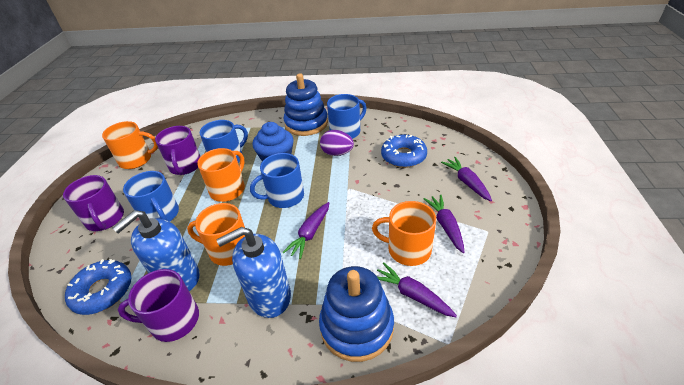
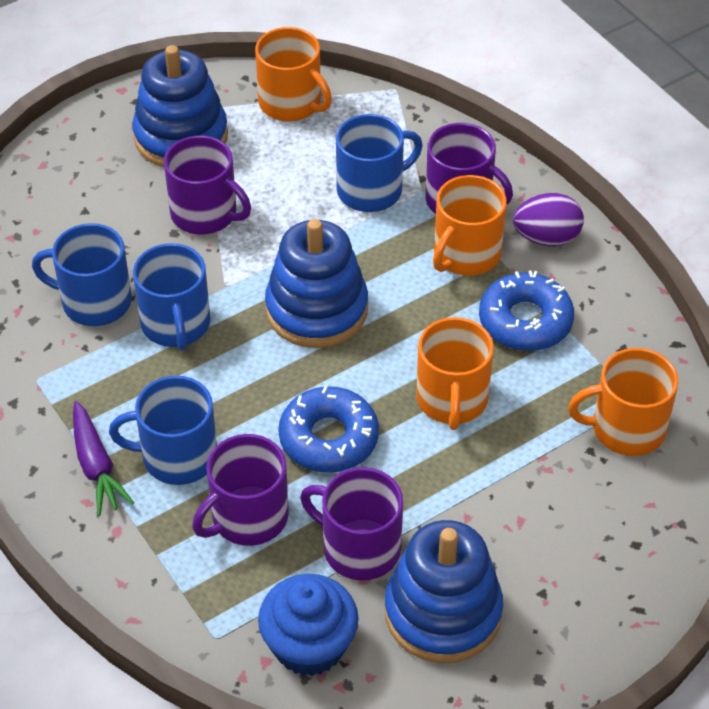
blue soap dispenser: 2 -> 0
blue stacking toy: 2 -> 3
purple carrot: 4 -> 1
purple mug: 3 -> 4

